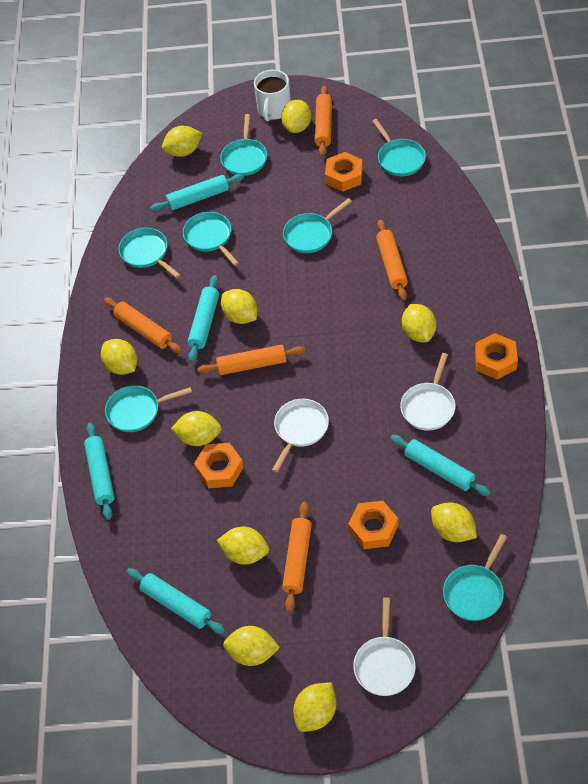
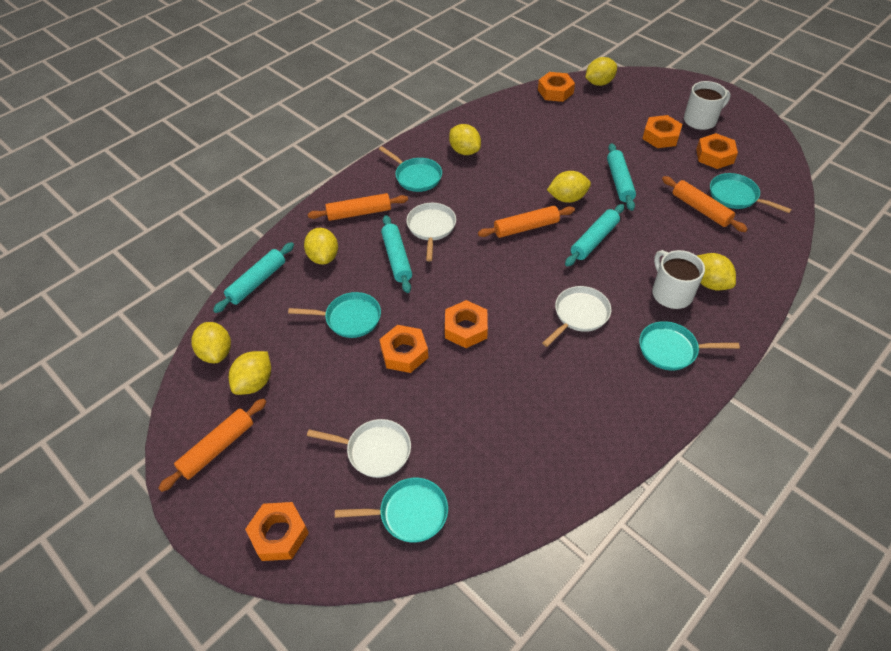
orange nut: 4 -> 6
orange rolling pin: 5 -> 4
turquoise pan: 7 -> 5
turquoise rolling pin: 5 -> 4
white mug: 1 -> 2
yellow lemon: 10 -> 7

